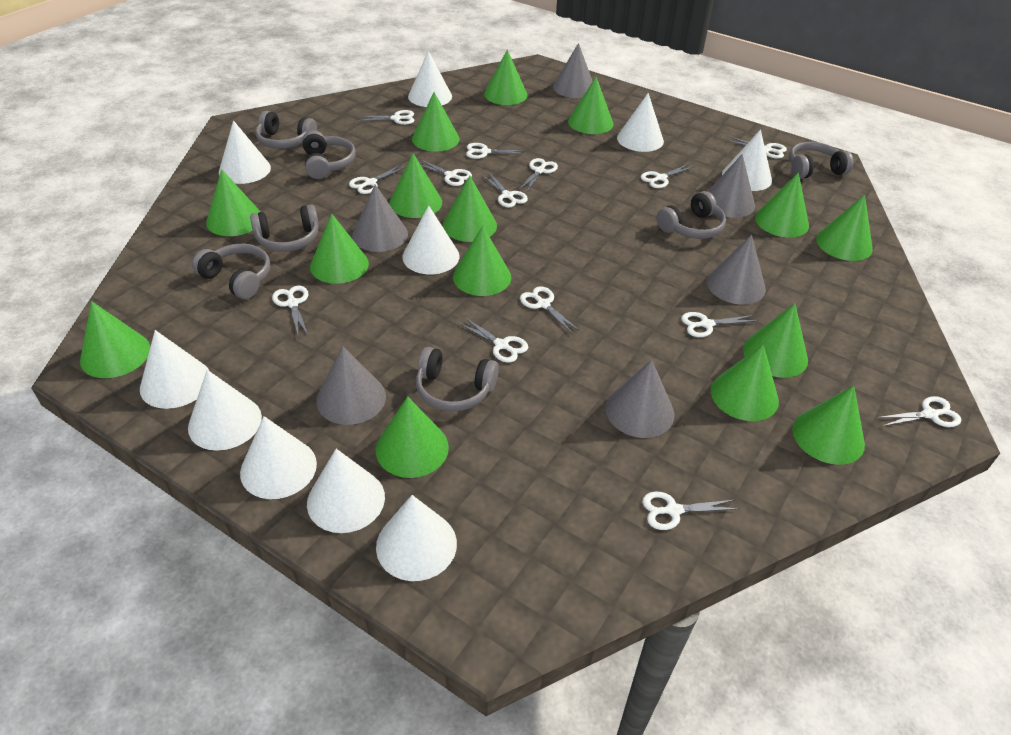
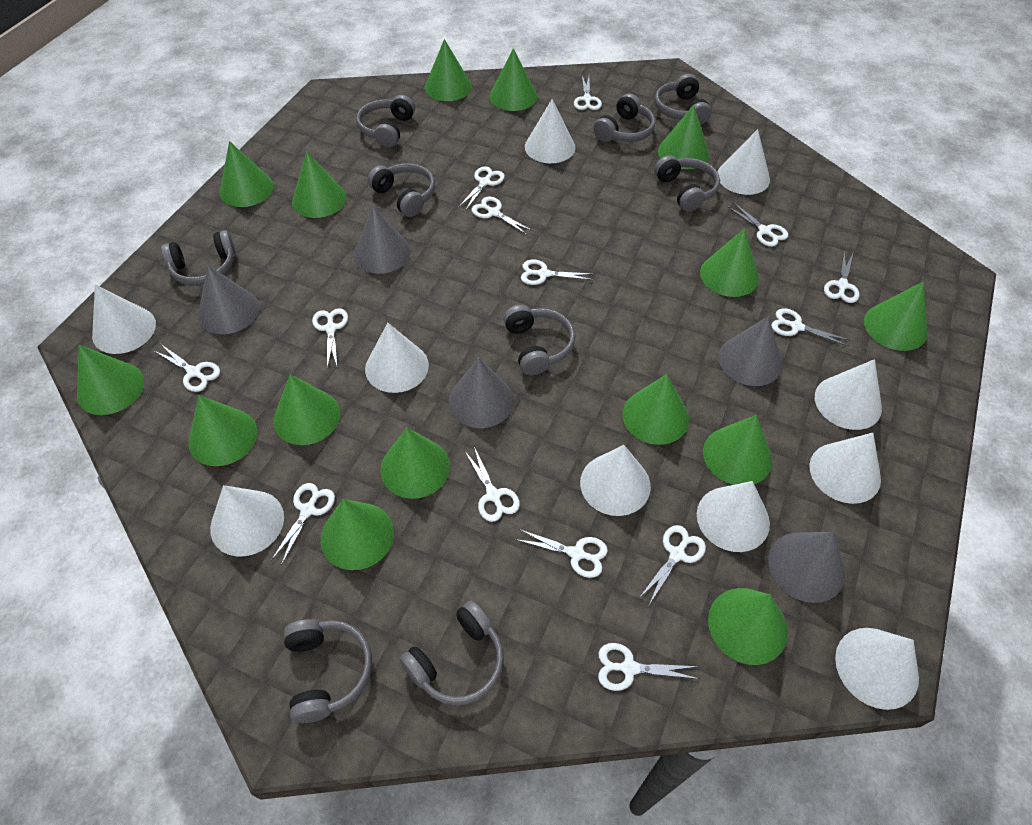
grey cone: 6 -> 5
grey headphones: 7 -> 9

